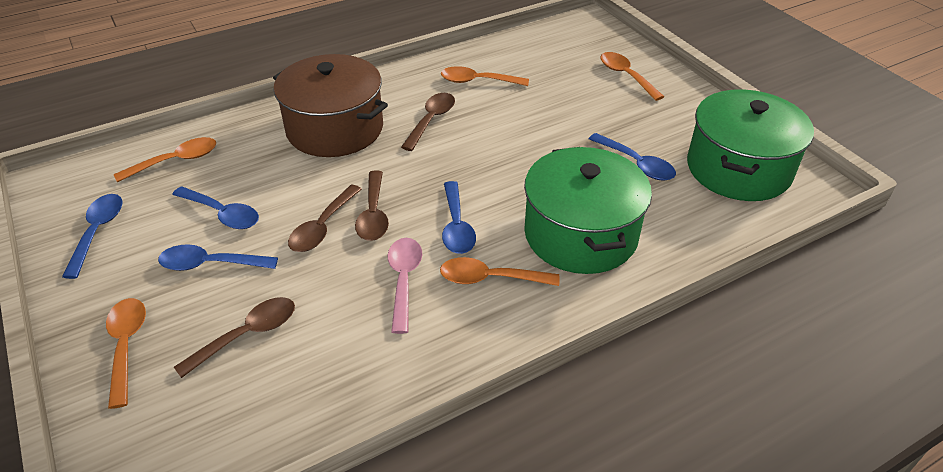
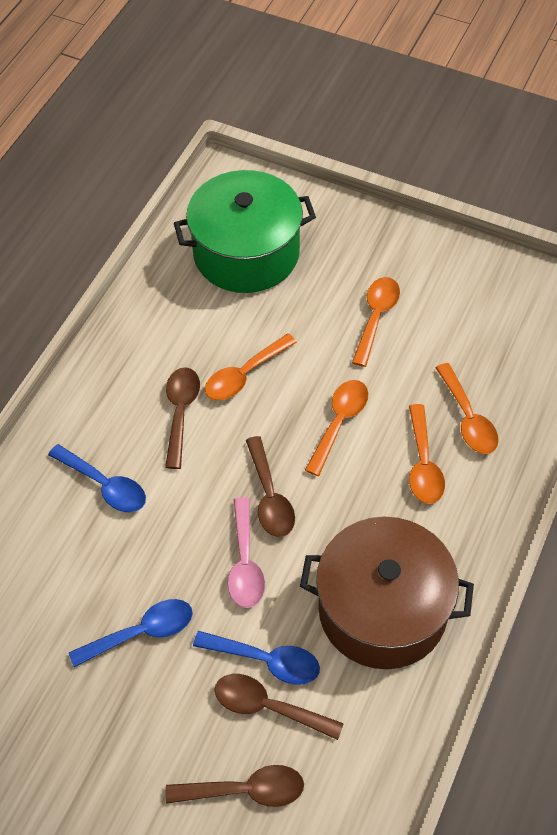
blue spoon: 5 -> 3
green pot: 2 -> 1

